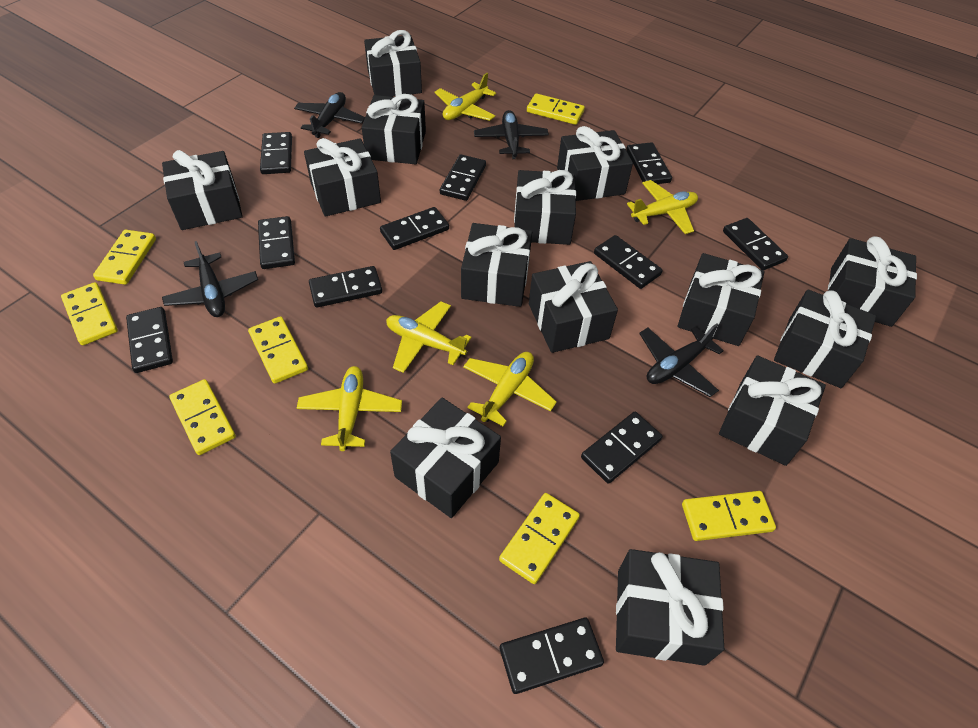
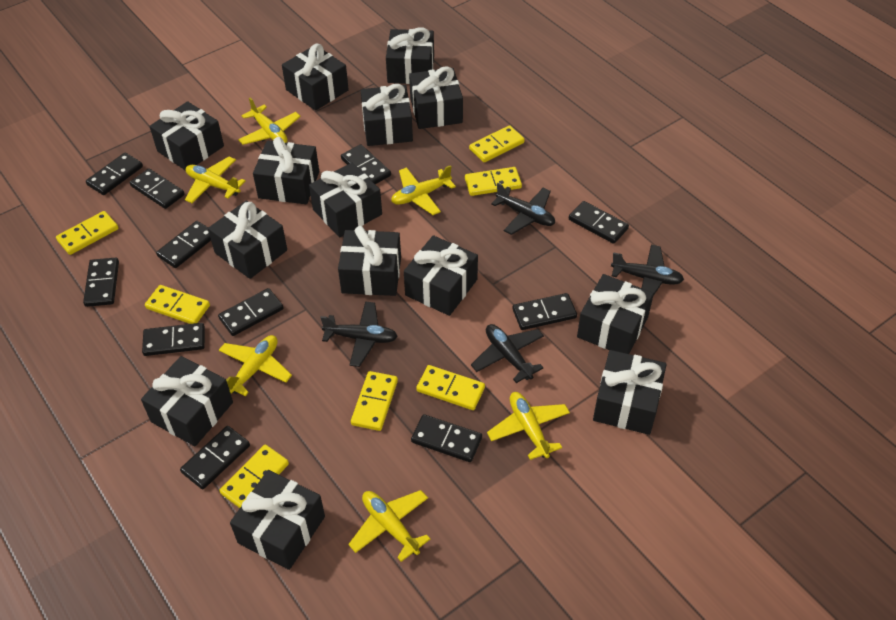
yellow plane: 5 -> 6

